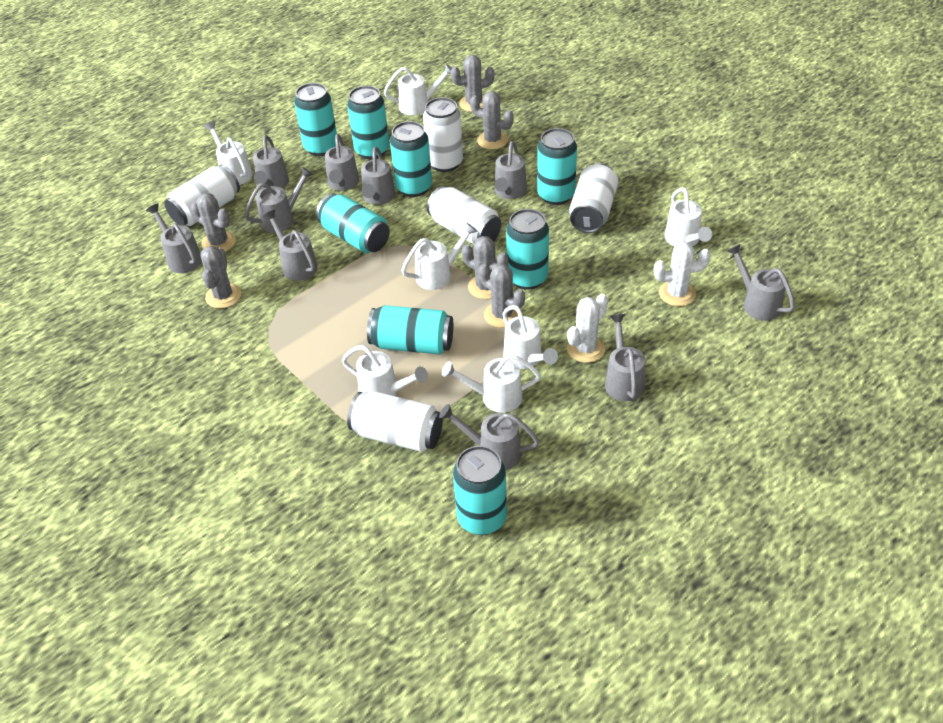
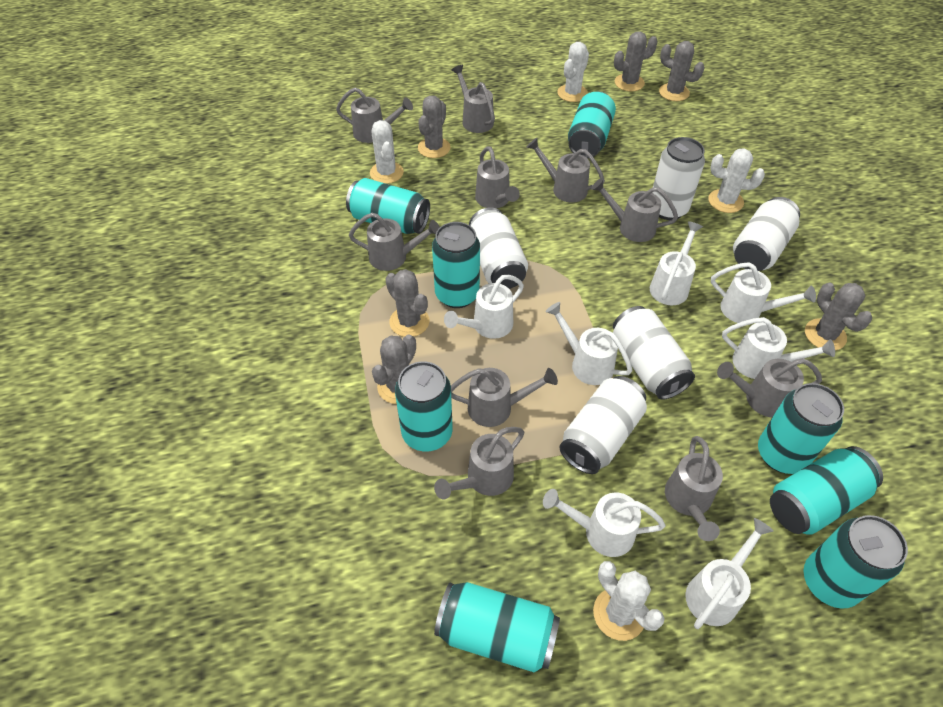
white cactus: 2 -> 4

